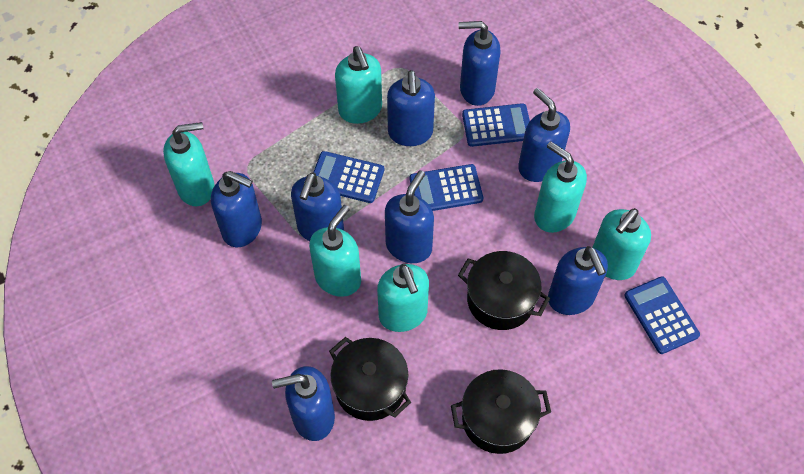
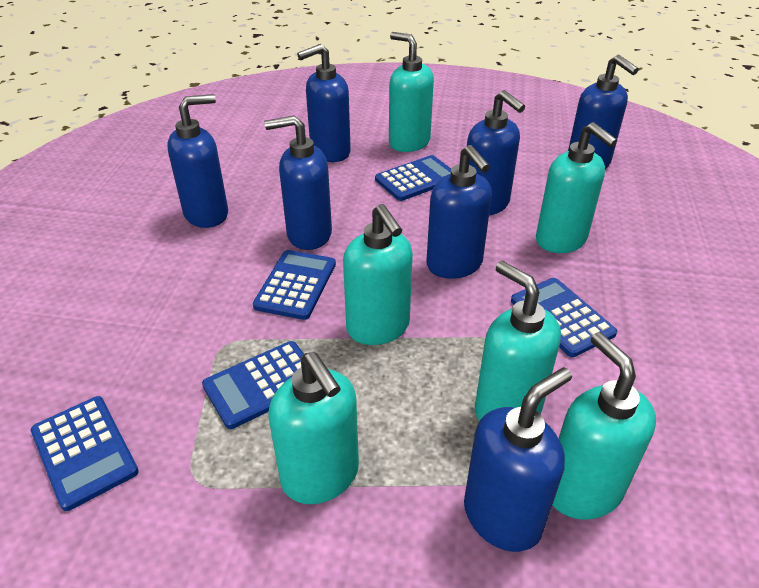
black pot: 3 -> 0
blue calculator: 4 -> 5
blue soap dispenser: 8 -> 7

